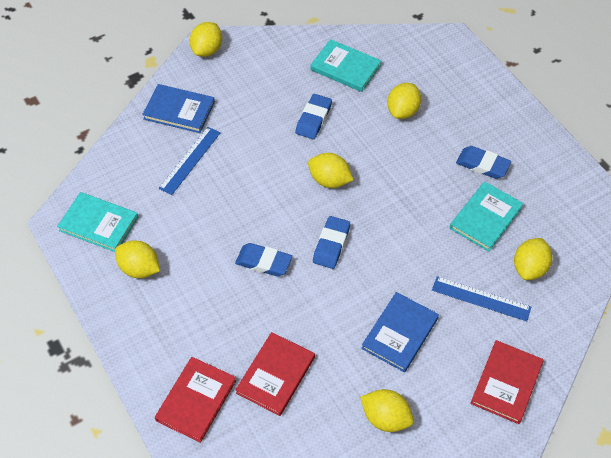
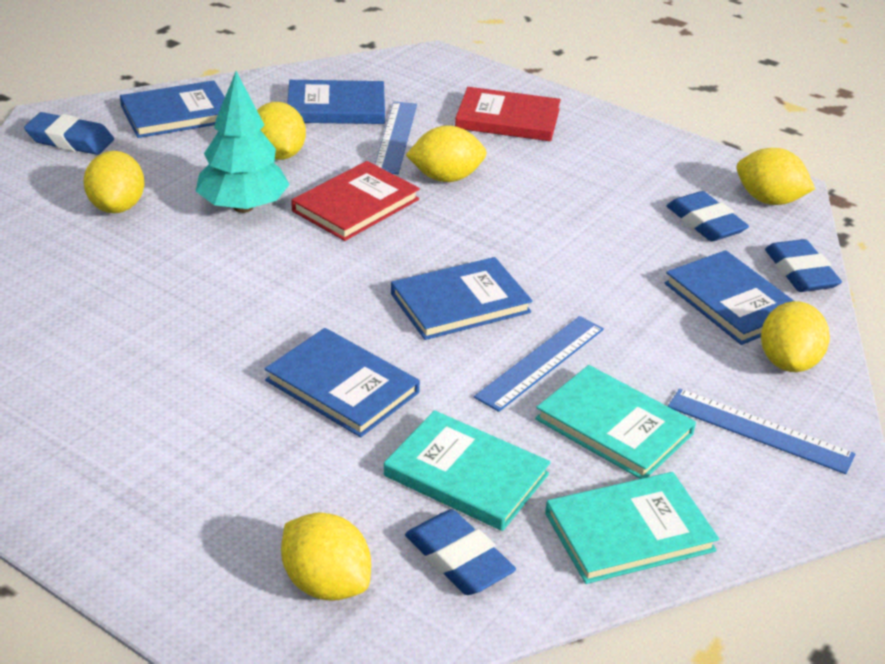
blue book: 2 -> 5
blue ruler: 2 -> 3
red book: 3 -> 2
turquoise tree: 0 -> 1

